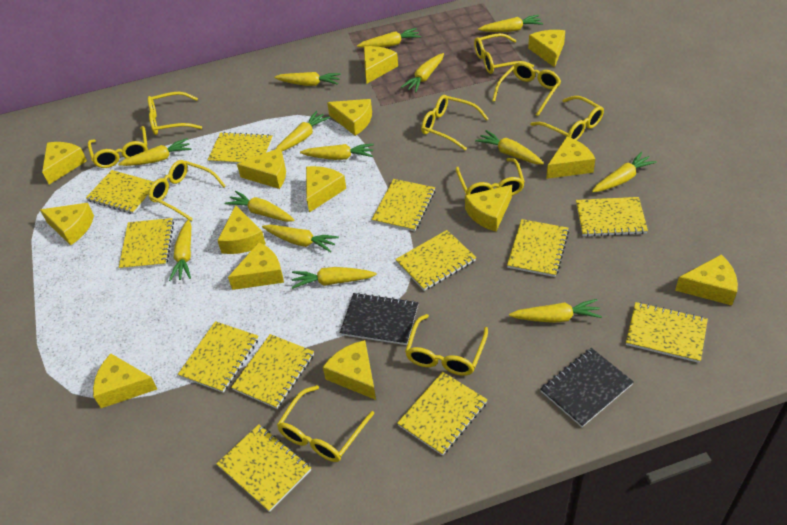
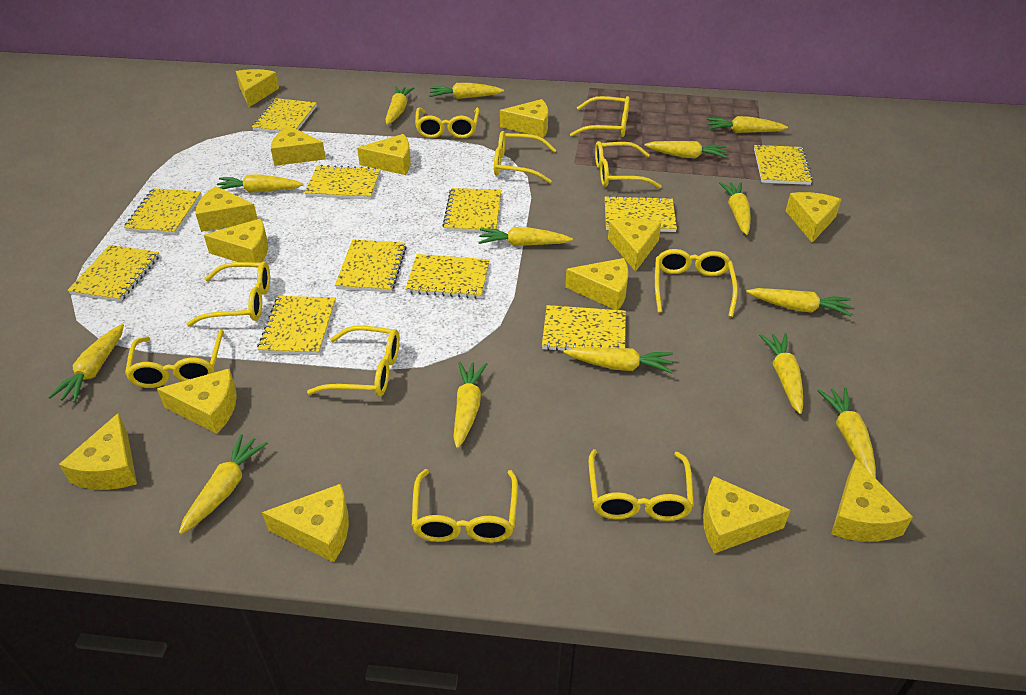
black notebook: 2 -> 0
yellow notebook: 12 -> 11

